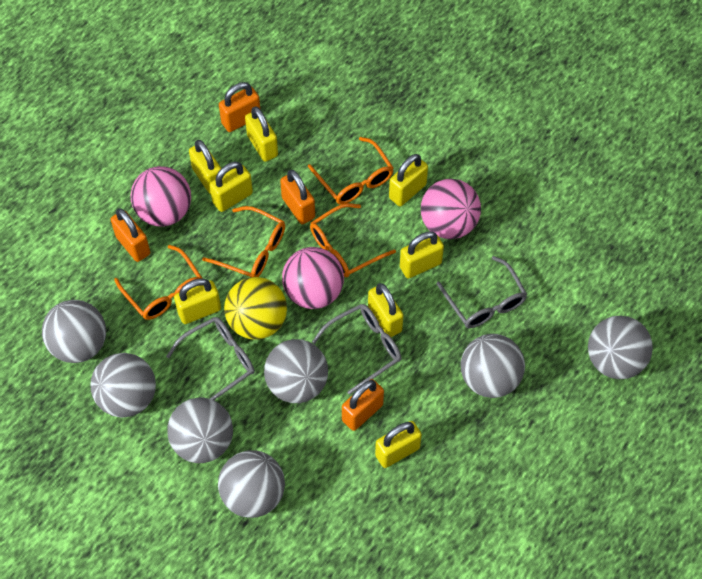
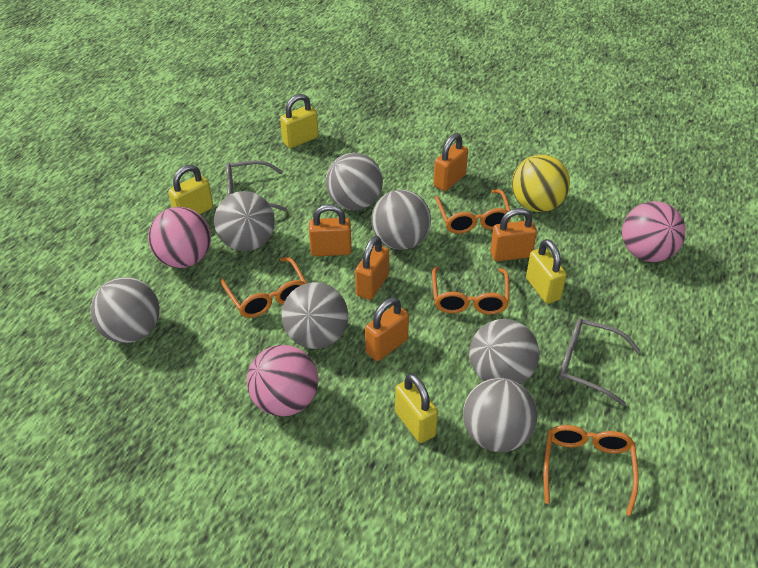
grey glasses: 3 -> 2
orange padlock: 4 -> 5
yellow padlock: 8 -> 4

